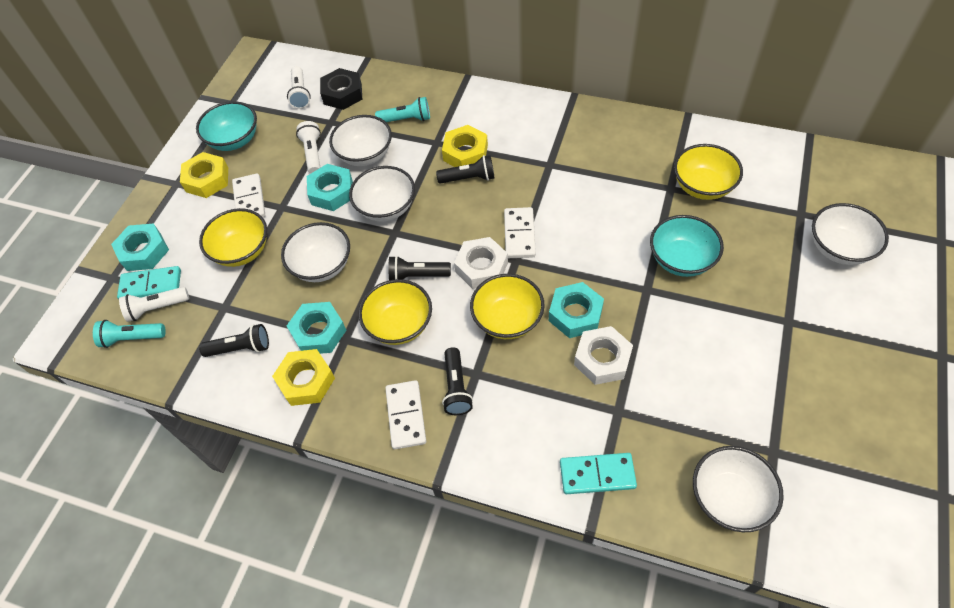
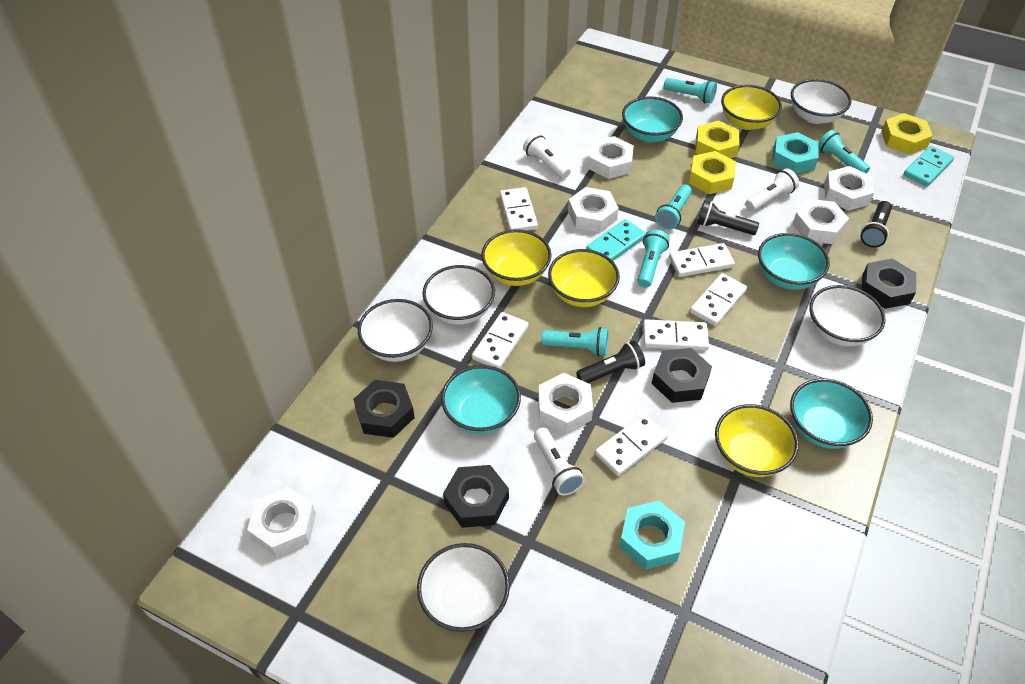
black flashlight: 4 -> 3
black nut: 1 -> 4
turquoise bowl: 2 -> 4
turquoise flashlight: 2 -> 5
turquoise nut: 4 -> 2
white domino: 3 -> 6
white nut: 2 -> 6

